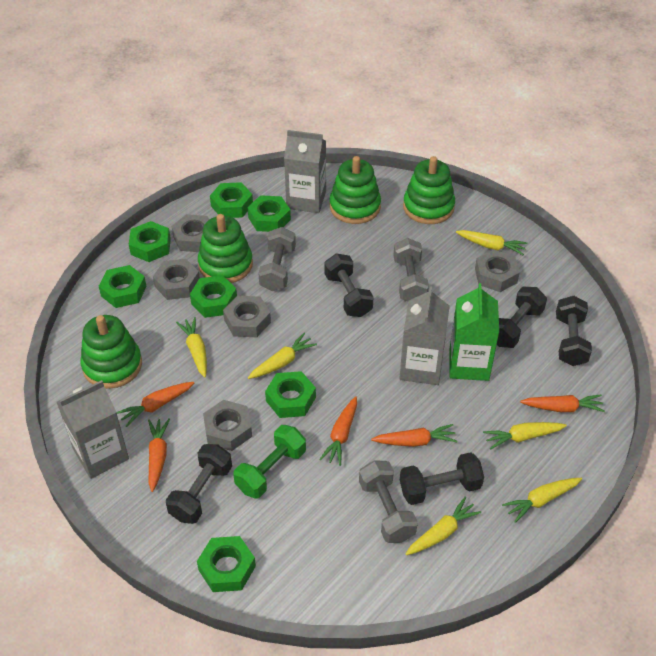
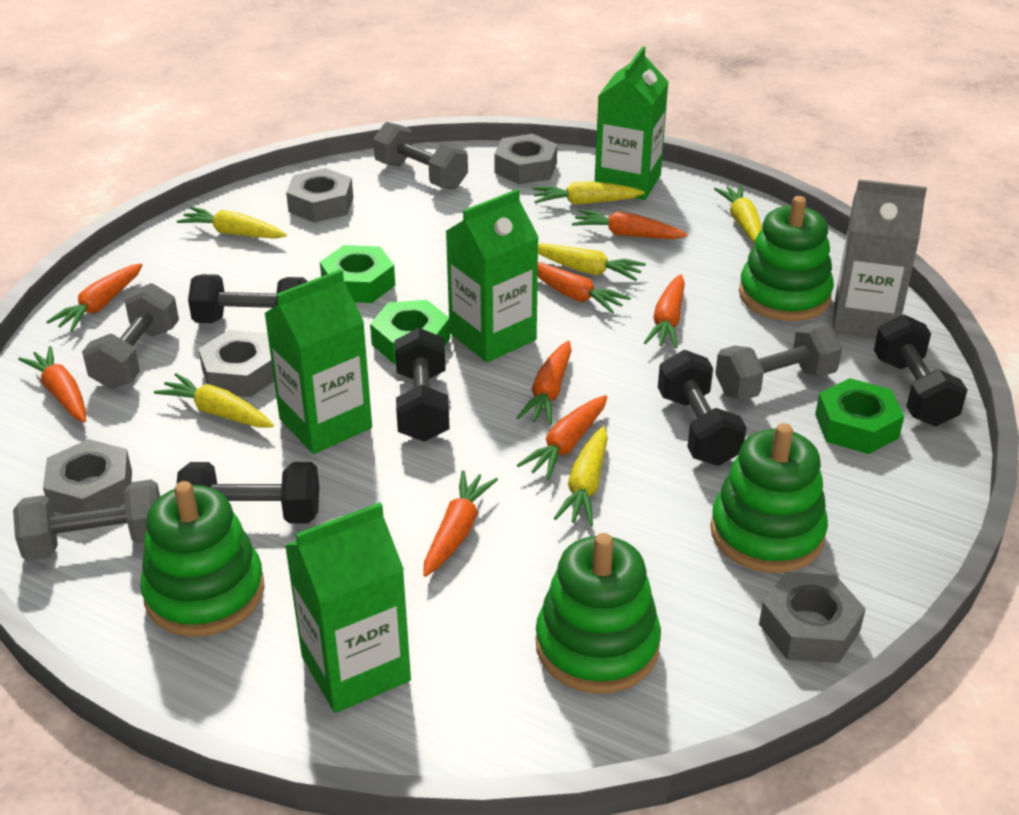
green carton: 1 -> 4
green dumbbell: 1 -> 0
green nut: 7 -> 3
grey carton: 3 -> 1
grey dumbbell: 3 -> 4
orange carrot: 5 -> 8

